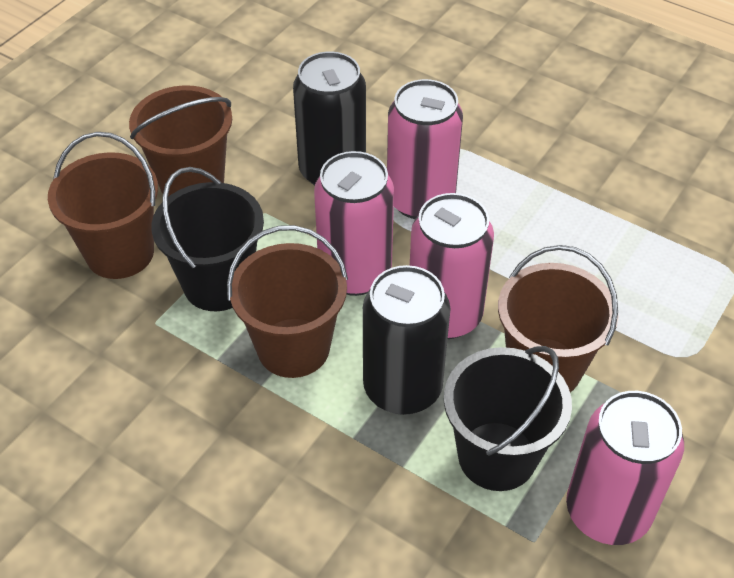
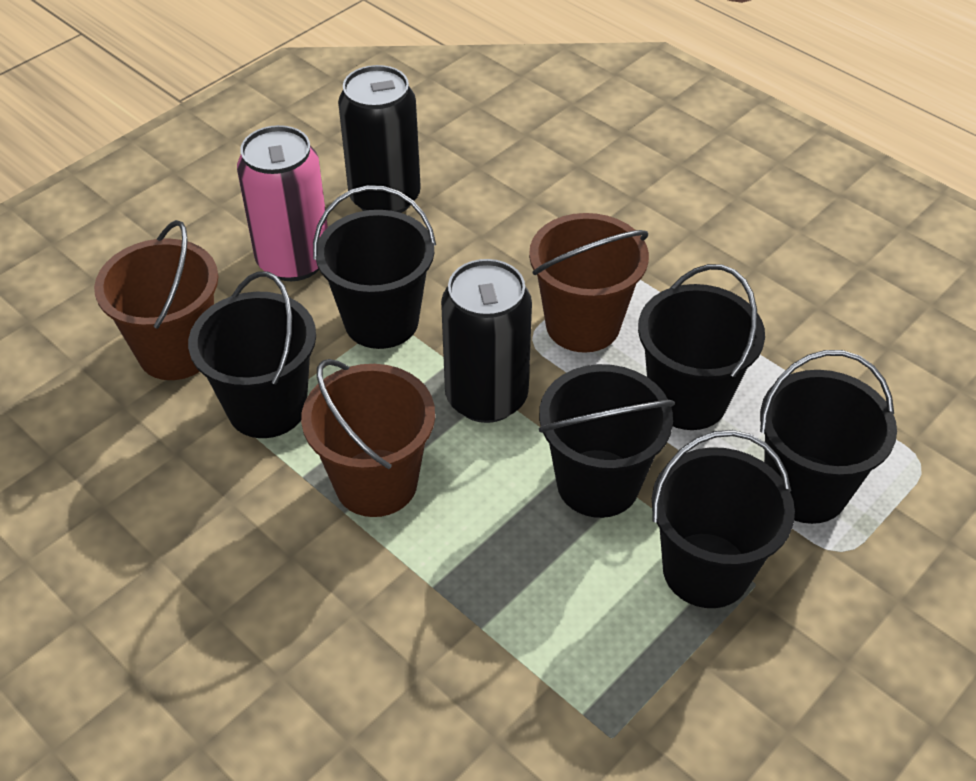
black bucket: 2 -> 6
brown bucket: 4 -> 3
pink can: 4 -> 1

